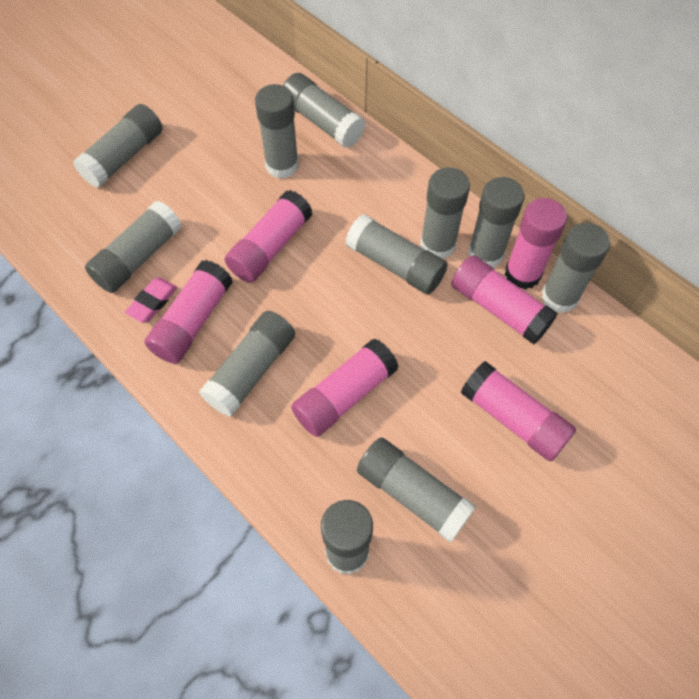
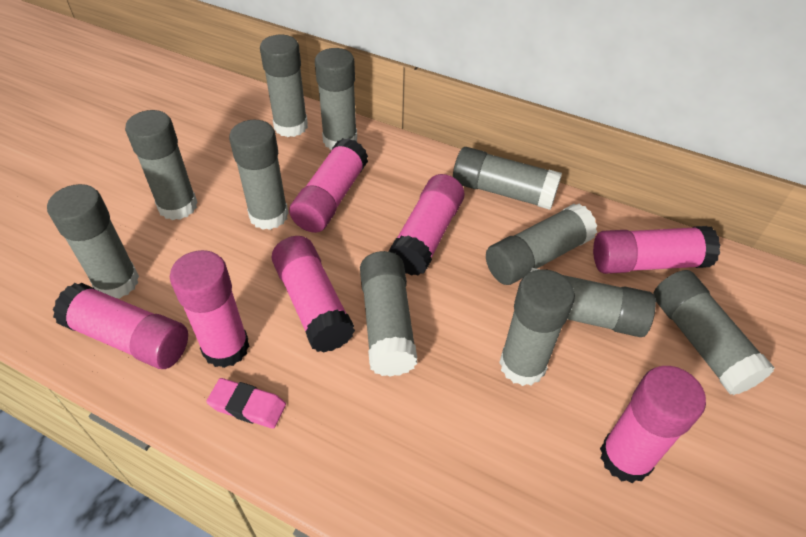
pink glue stick: 6 -> 7

